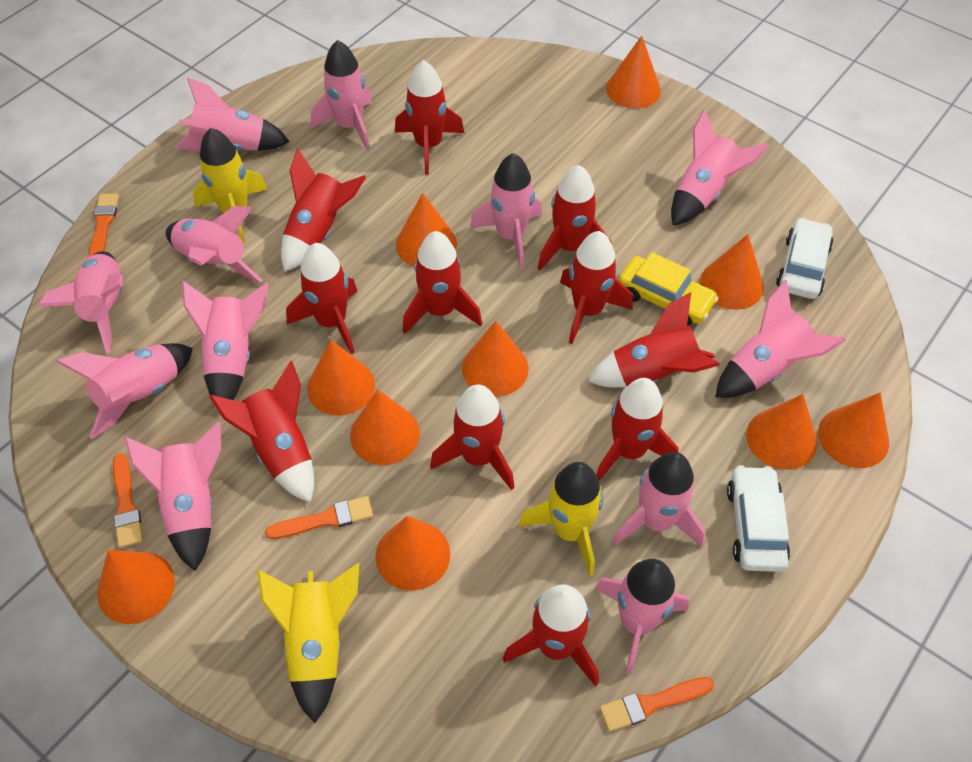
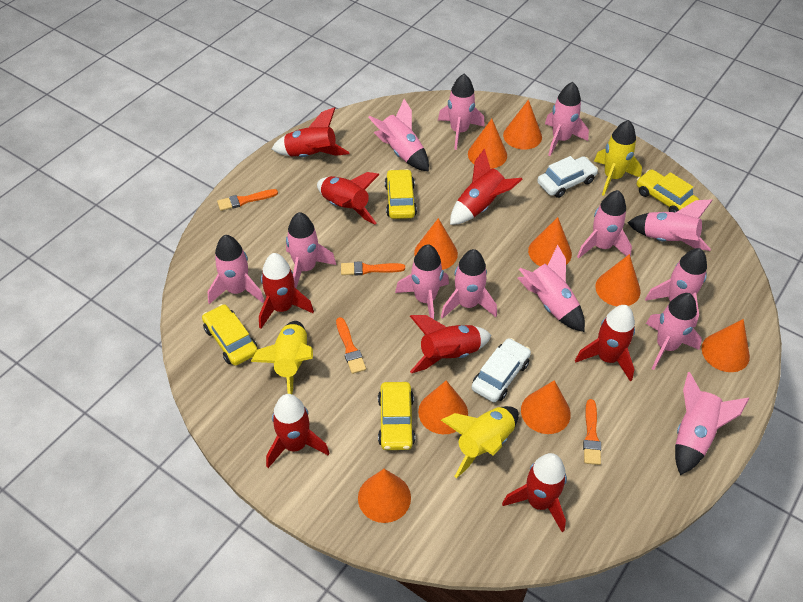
orange cone: 10 -> 9
pink rocket: 12 -> 13
red rocket: 11 -> 8
yellow car: 1 -> 4

